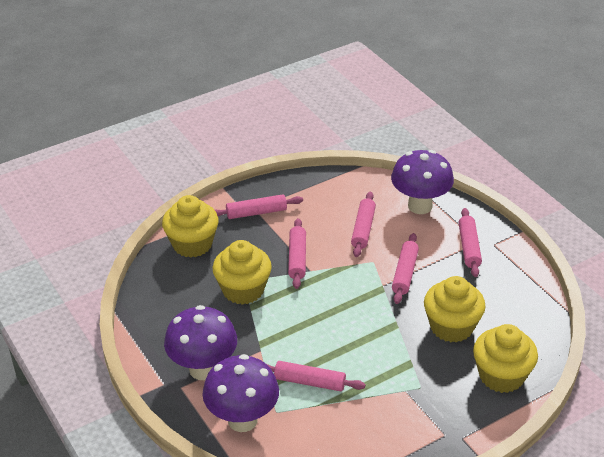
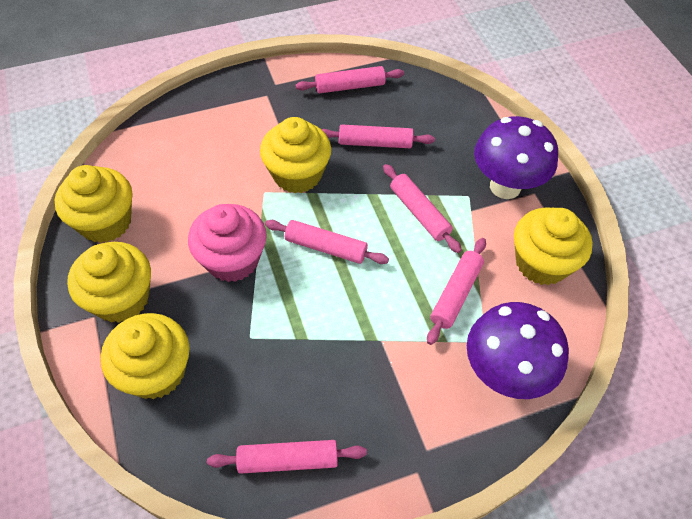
pink cupcake: 0 -> 1
purple mushroom: 3 -> 2
yellow cupcake: 4 -> 5

